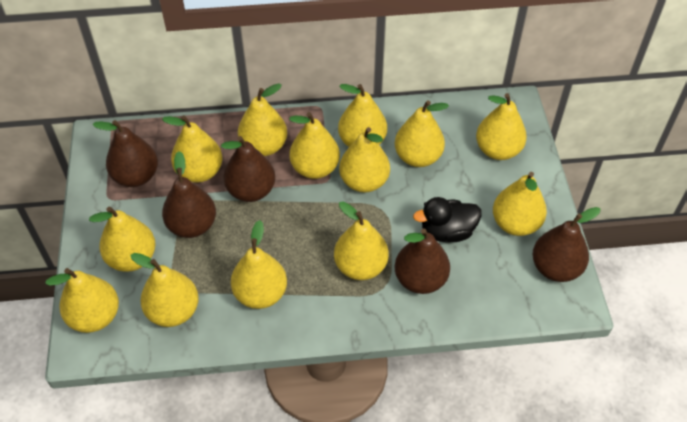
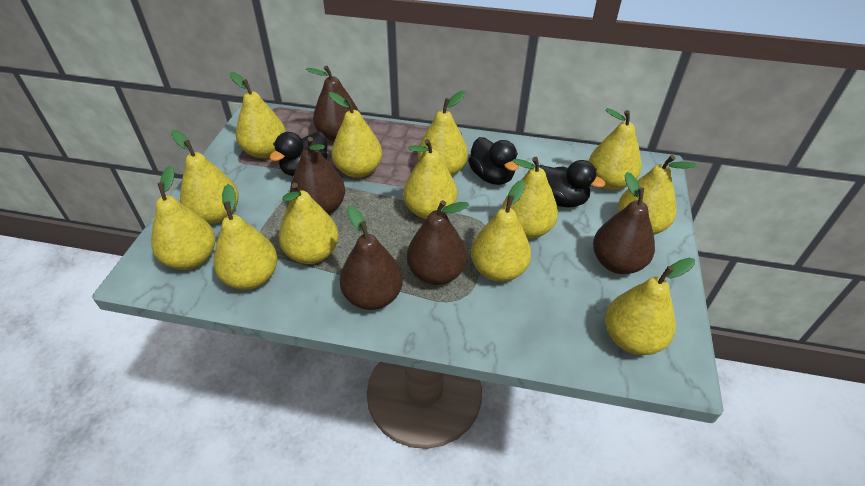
black duck: 1 -> 3

